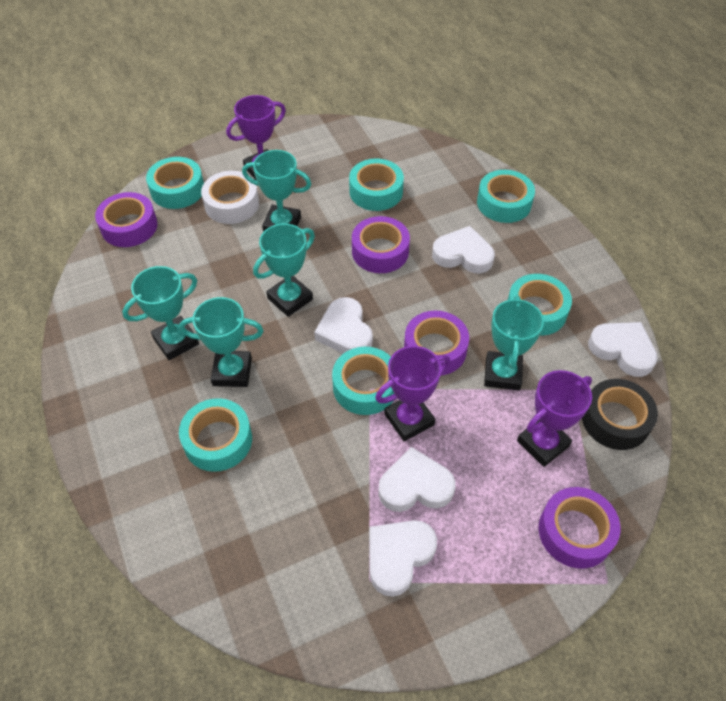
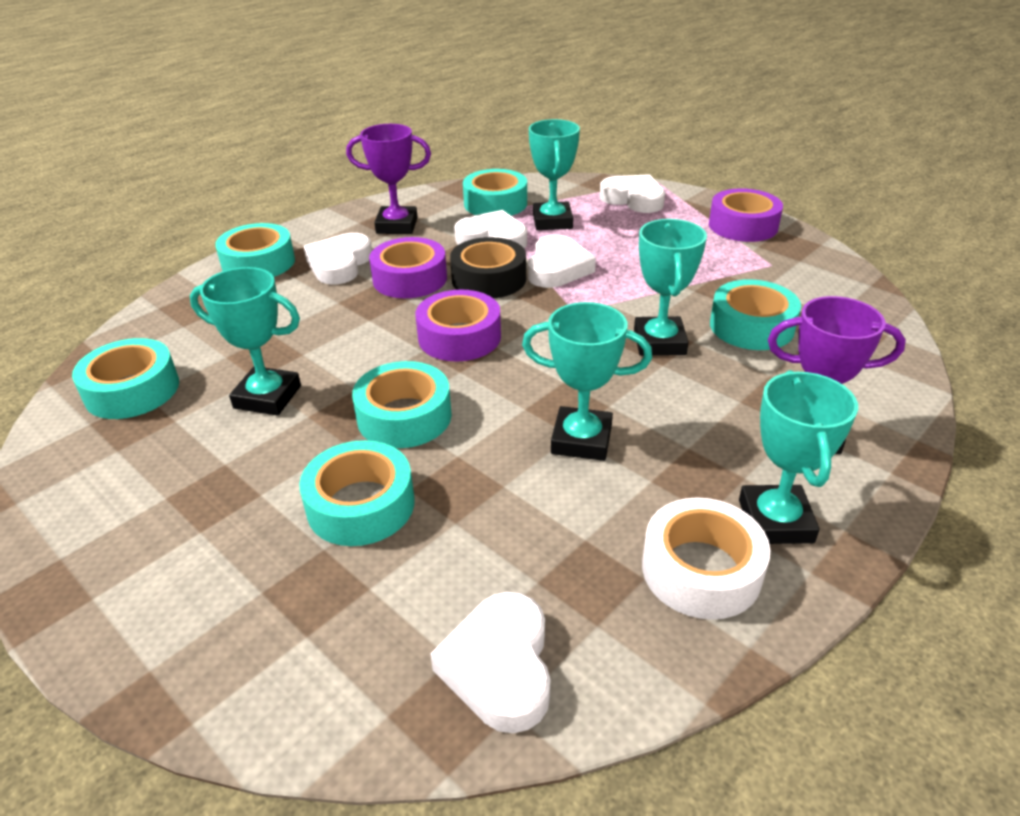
purple tape: 4 -> 3
purple trophy: 3 -> 2

